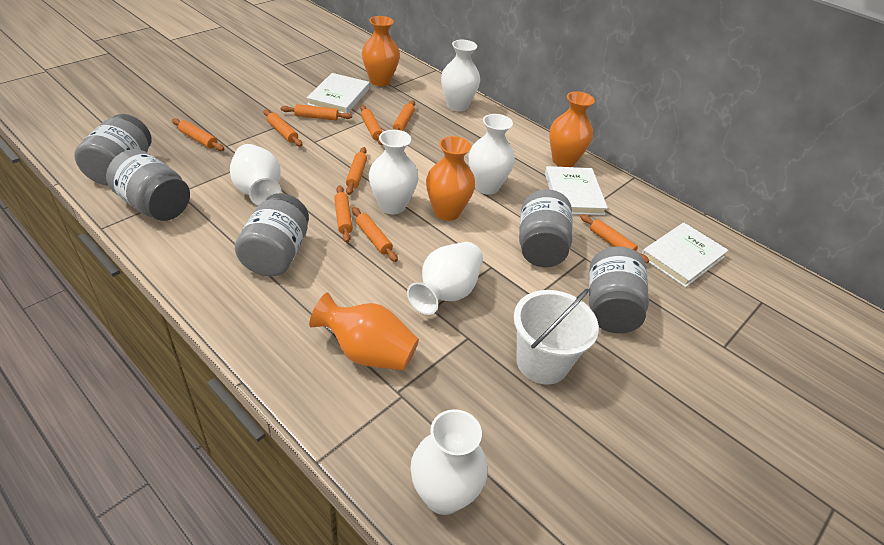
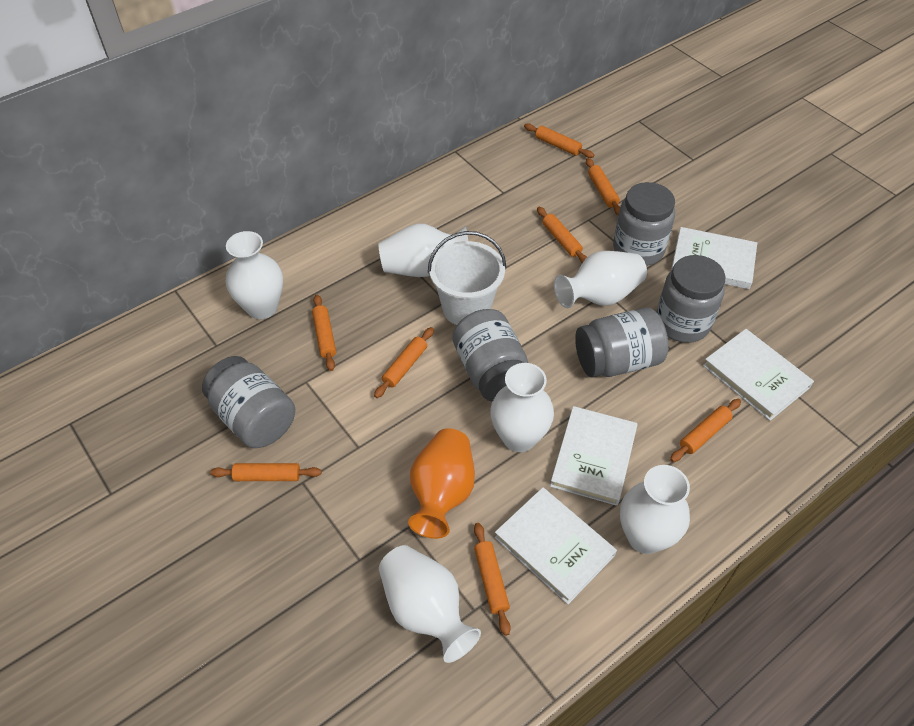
orange rolling pin: 9 -> 8
orange vase: 4 -> 1
white book: 3 -> 4

